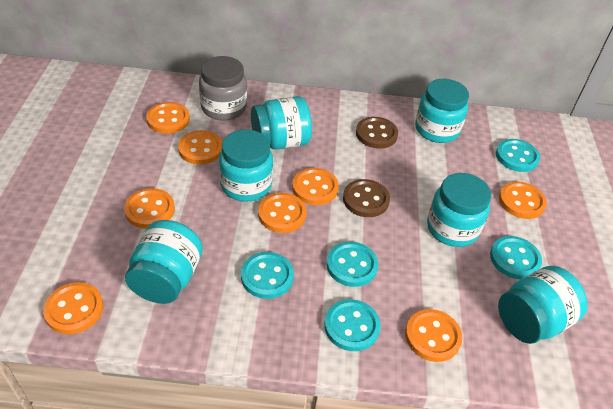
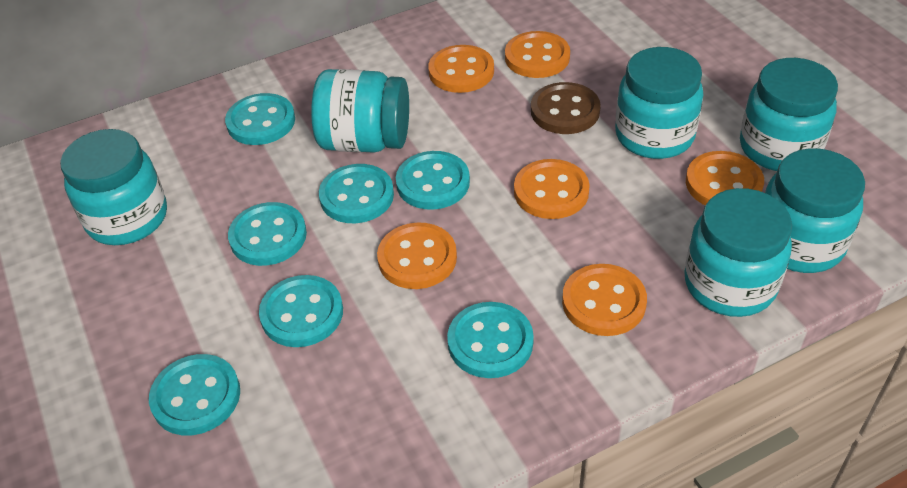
brown button: 2 -> 1
grey jar: 1 -> 0
orange button: 8 -> 6
turquoise button: 5 -> 7

